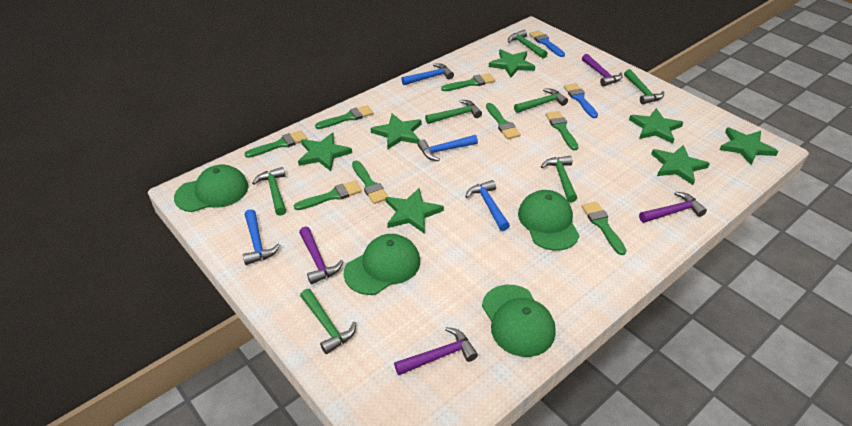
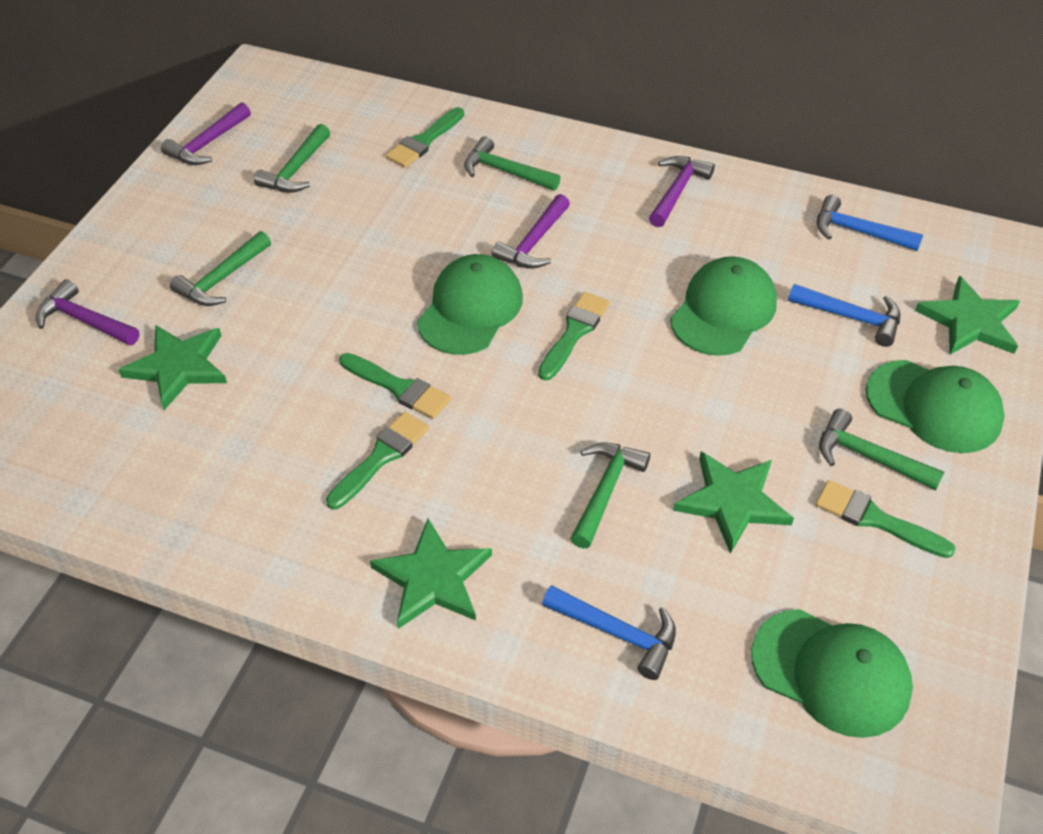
blue brush: 2 -> 0
blue hammer: 4 -> 3
green brush: 8 -> 5
green hammer: 7 -> 5
green star: 7 -> 4

